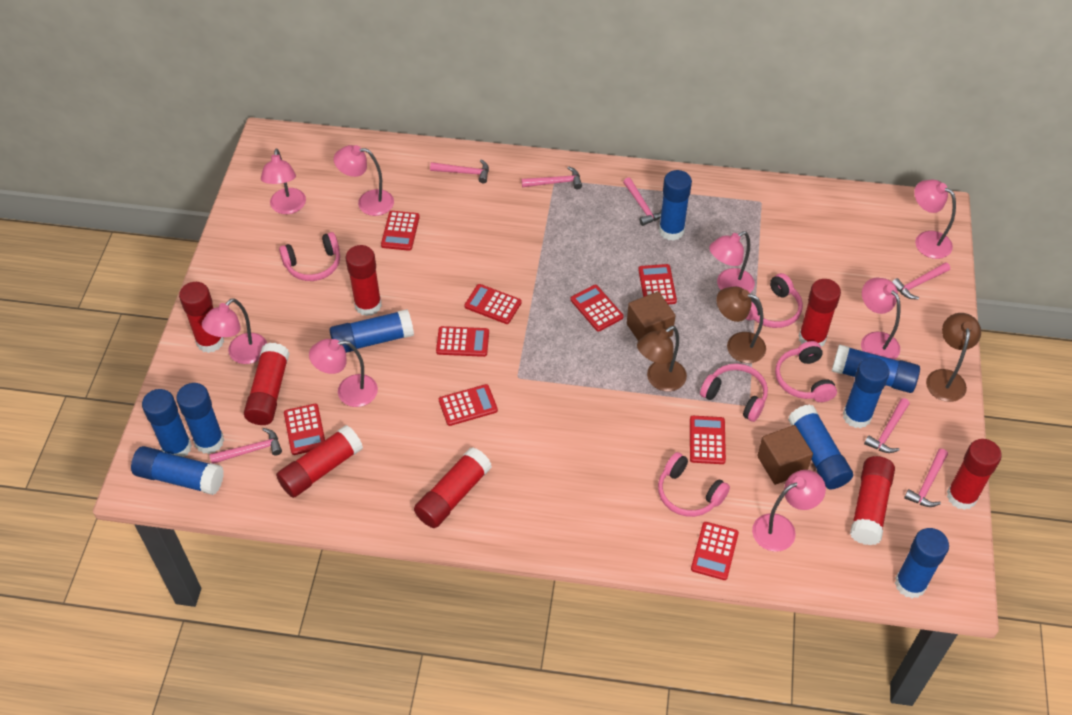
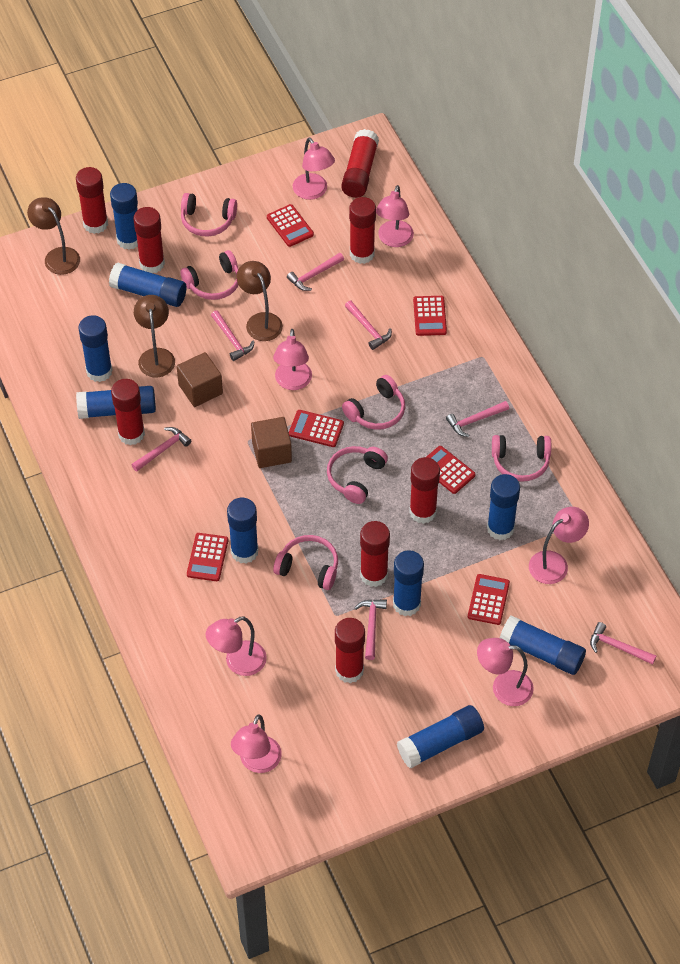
pink headphones: 5 -> 6
pink lamp: 8 -> 7
red calculator: 9 -> 6

